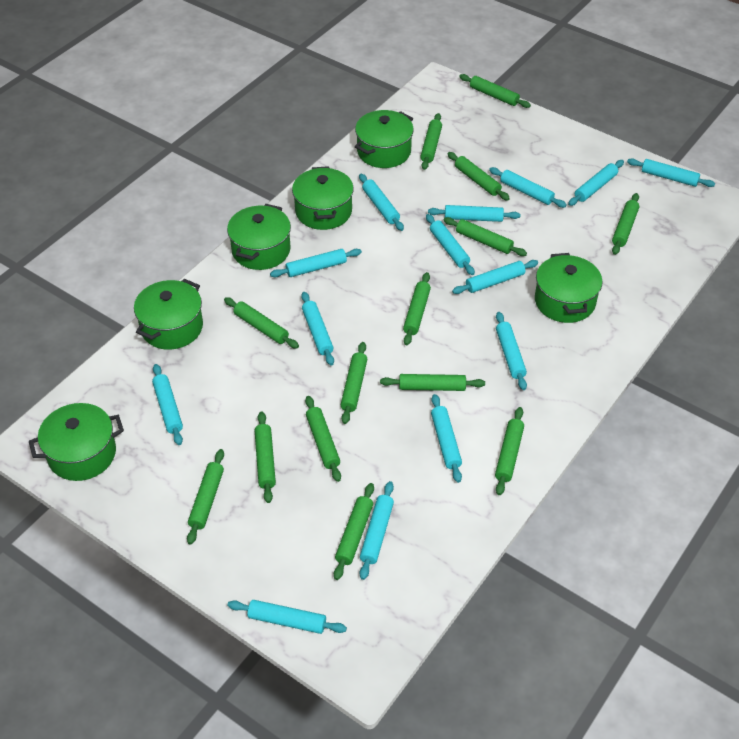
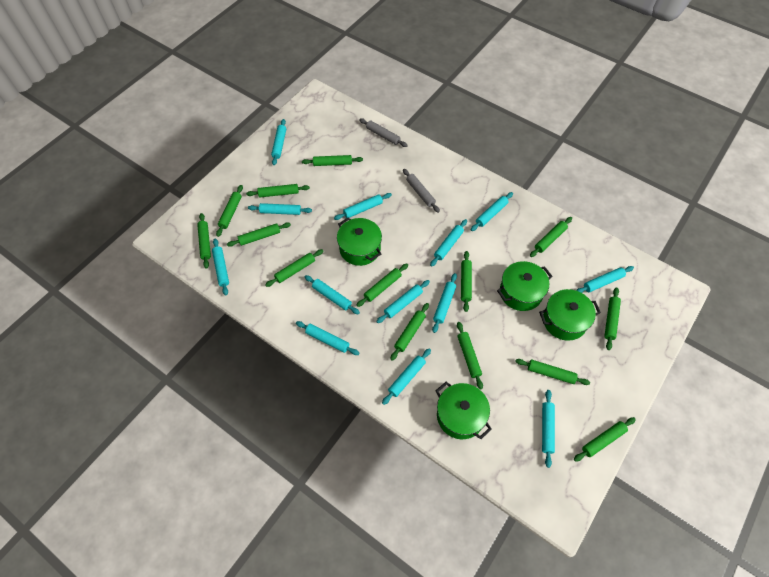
green pot: 6 -> 4
grey rolling pin: 0 -> 2
turquoise rolling pin: 14 -> 13

